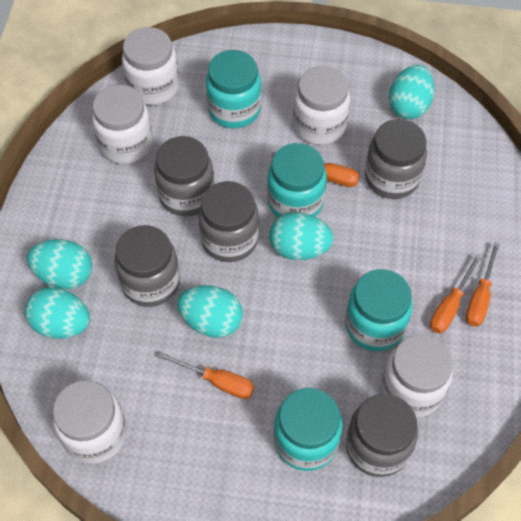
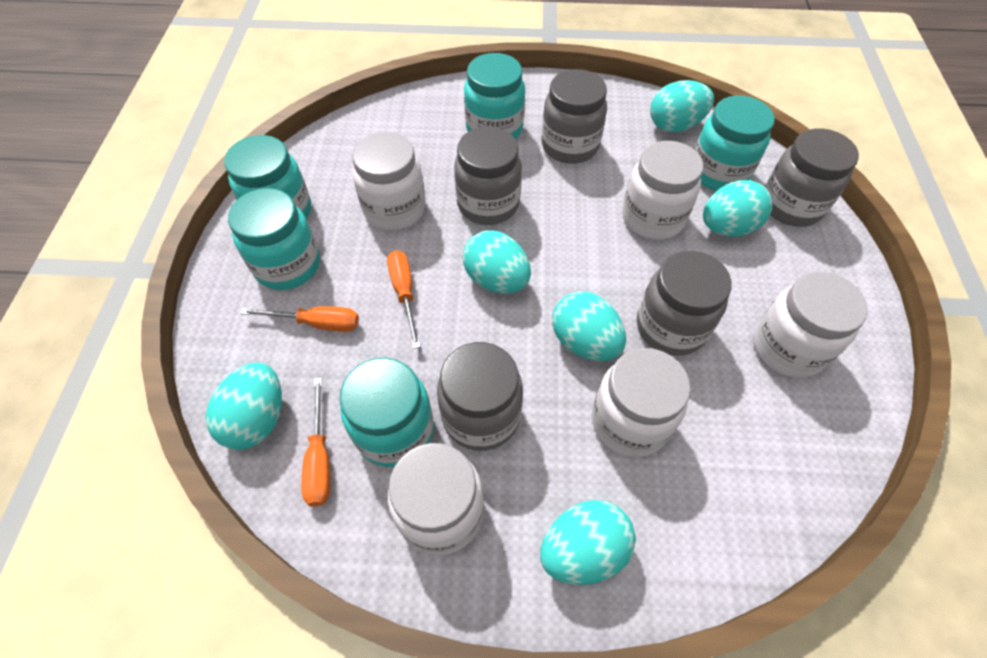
orange screwdriver: 4 -> 3
turquoise egg: 5 -> 6
turquoise jar: 4 -> 5

